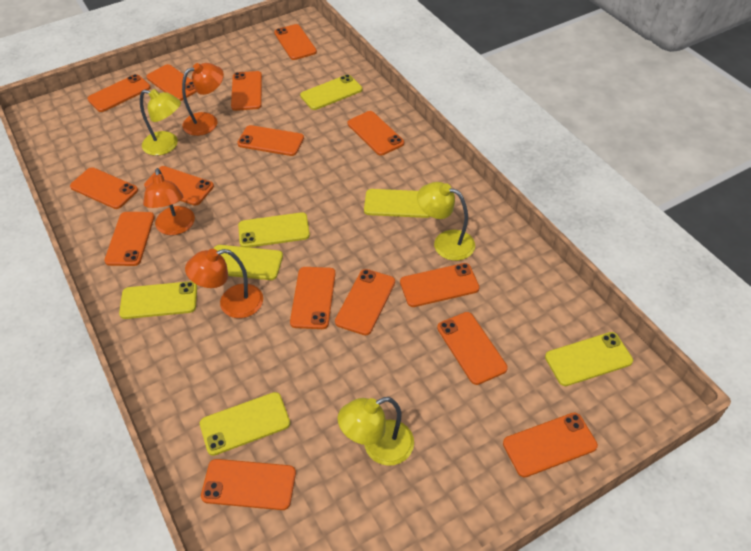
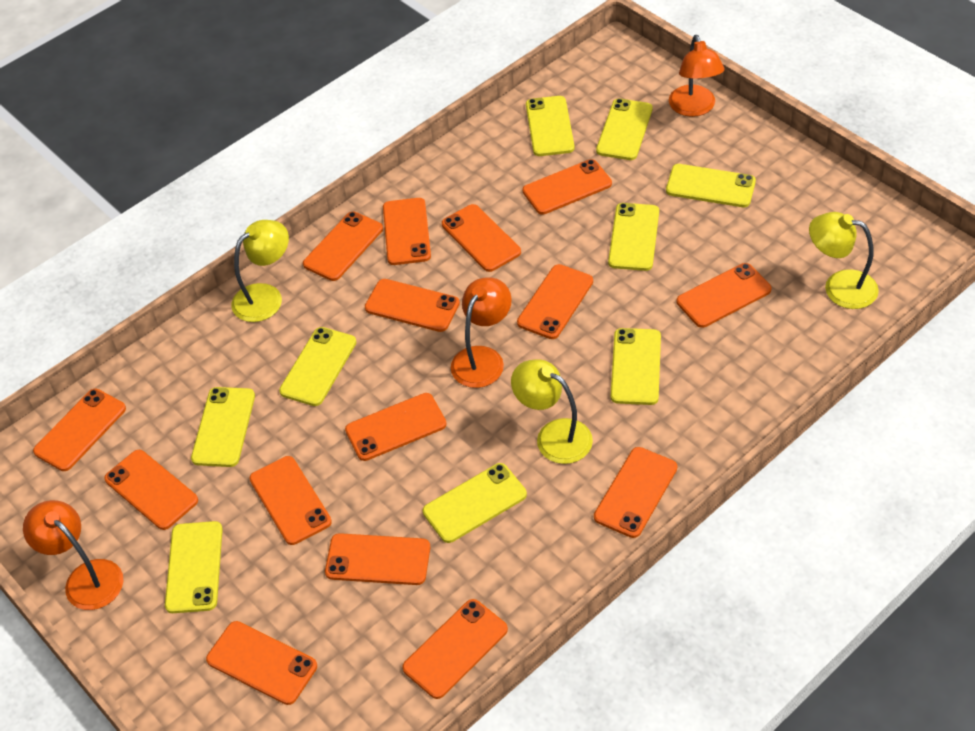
yellow phone: 7 -> 9

